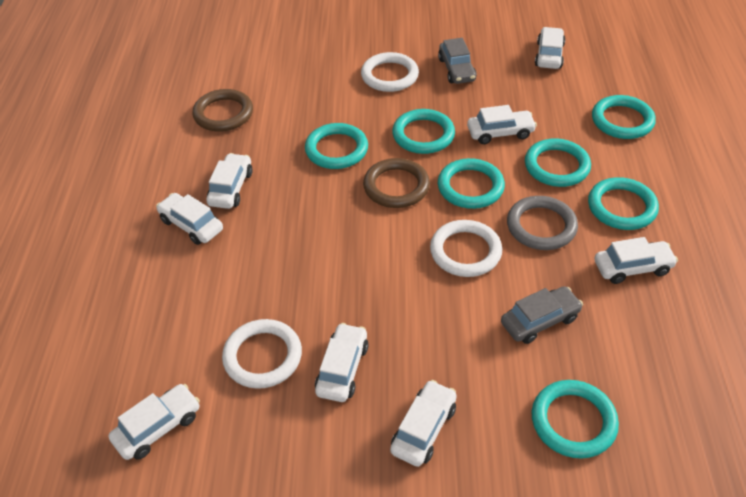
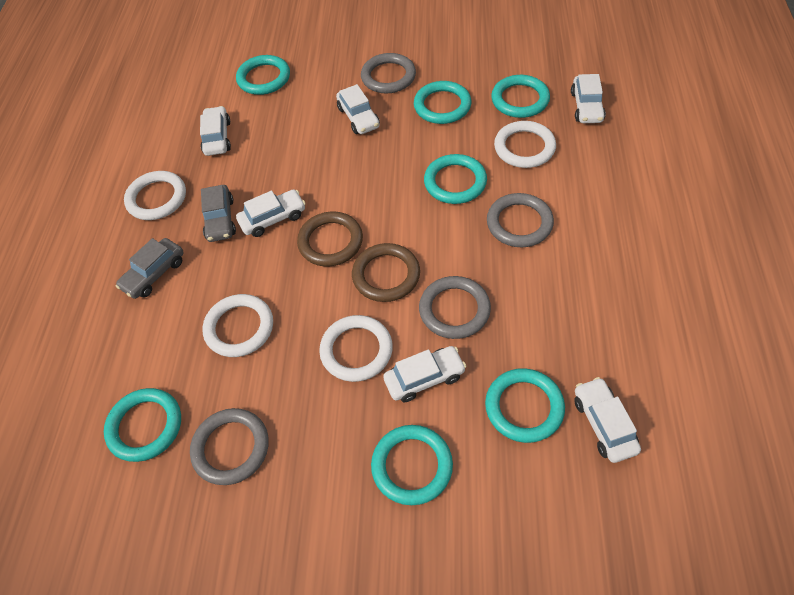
grey ring: 1 -> 4
white car: 8 -> 6
white ring: 3 -> 4

